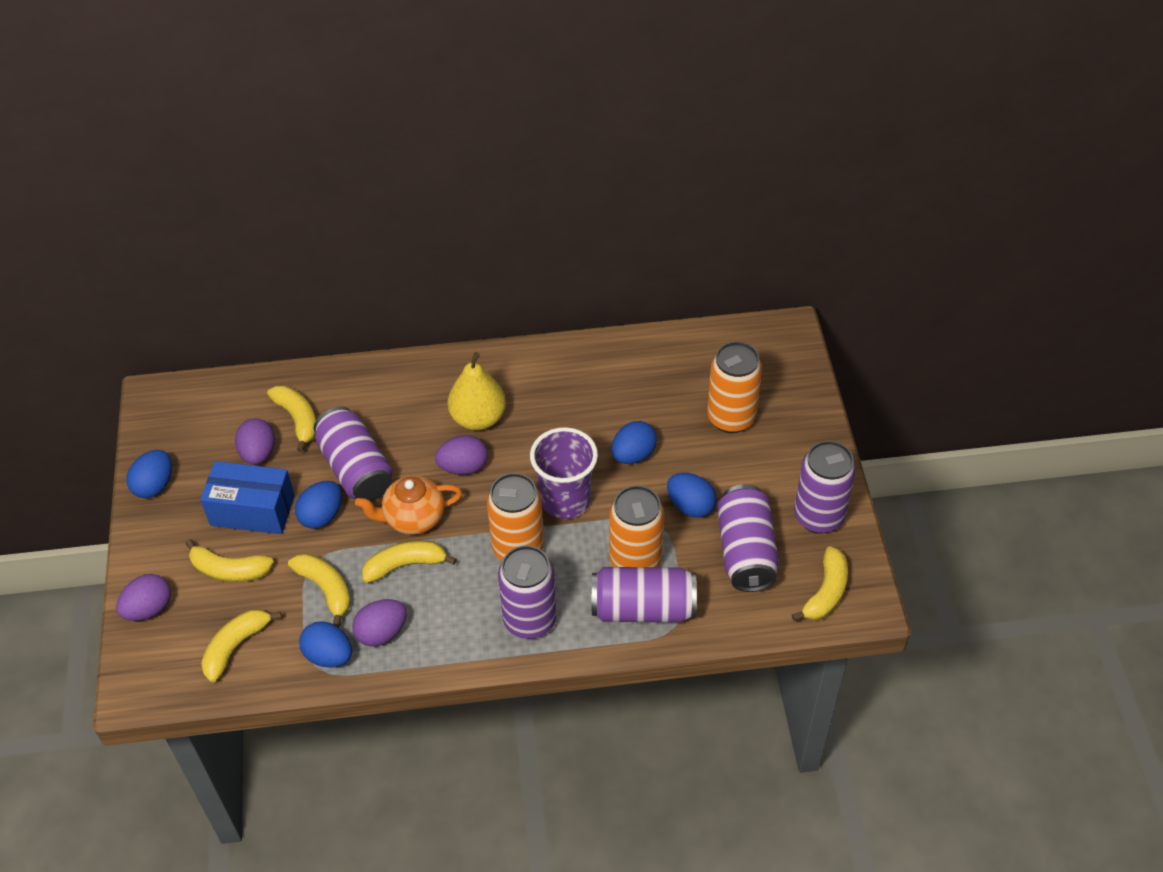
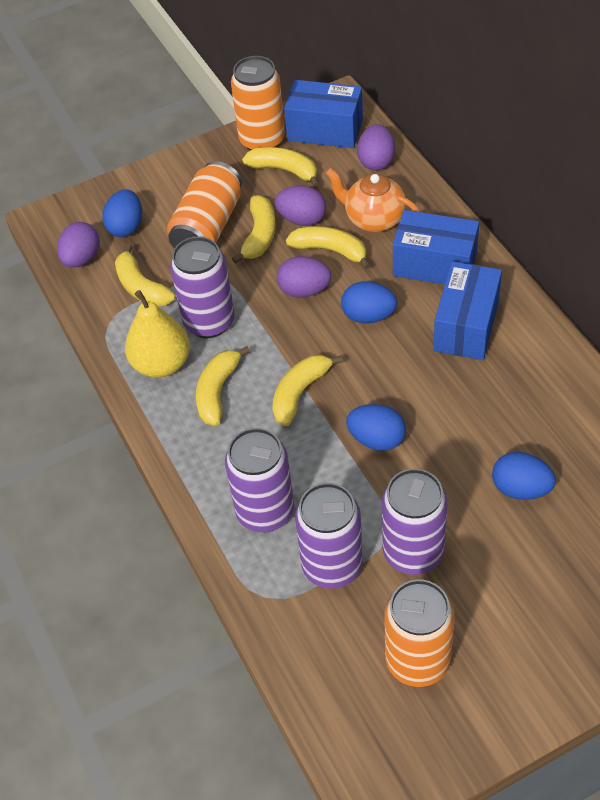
blue box: 1 -> 3
blue egg: 5 -> 4
purple can: 5 -> 4
purple cup: 1 -> 0

